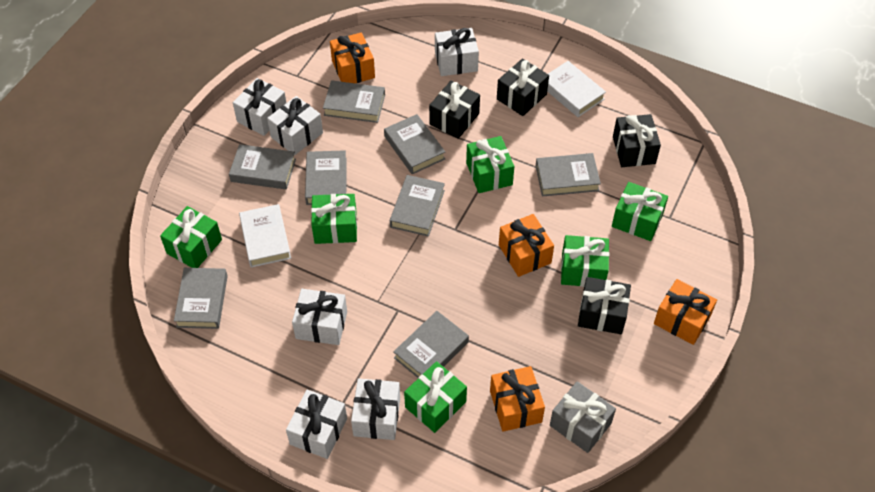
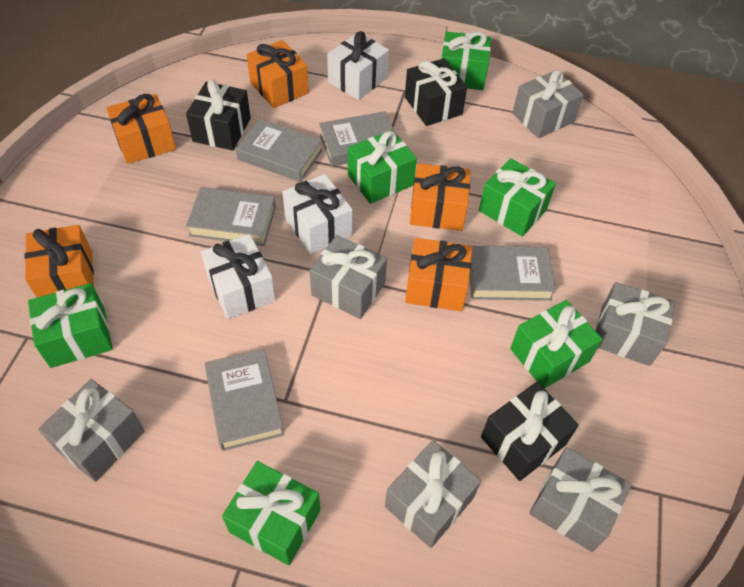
black gift: 4 -> 3
grey book: 8 -> 5
grey gift: 1 -> 6
orange gift: 4 -> 5
white book: 2 -> 0
white gift: 6 -> 3

